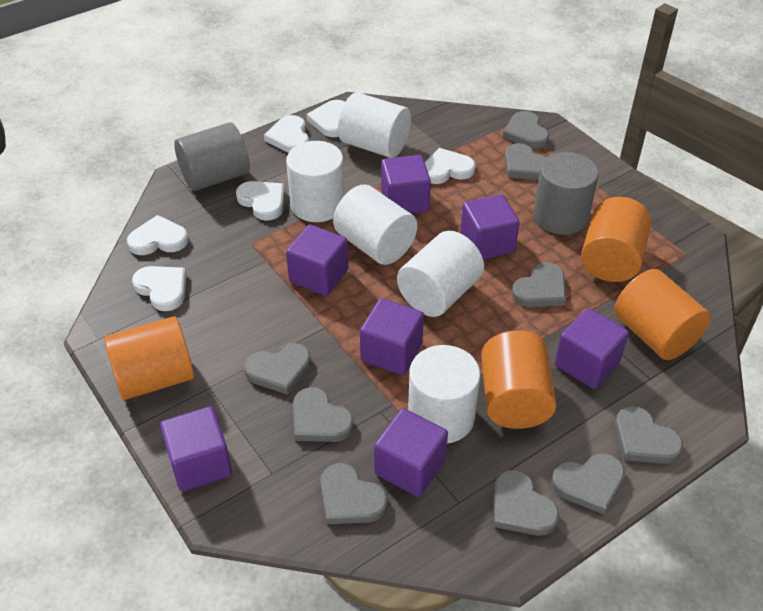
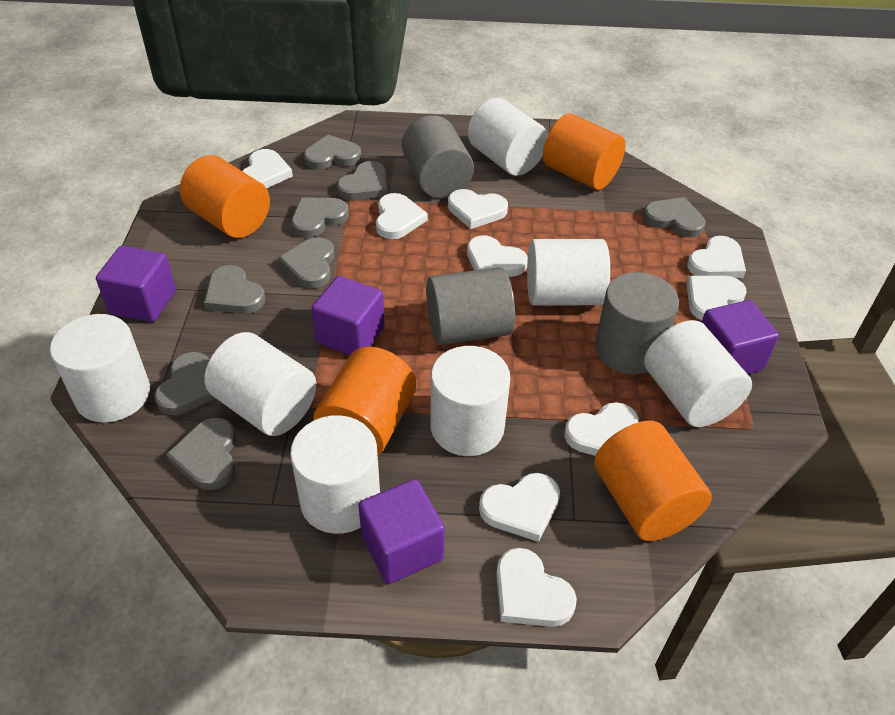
grey cylinder: 2 -> 3
grey heart: 9 -> 8
purple cube: 7 -> 4
white cylinder: 5 -> 7
white heart: 6 -> 9

